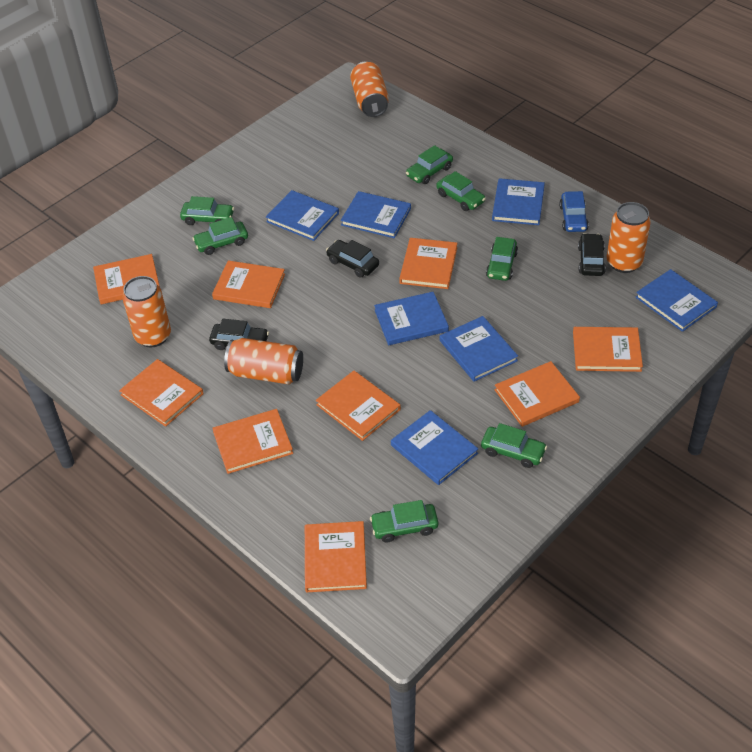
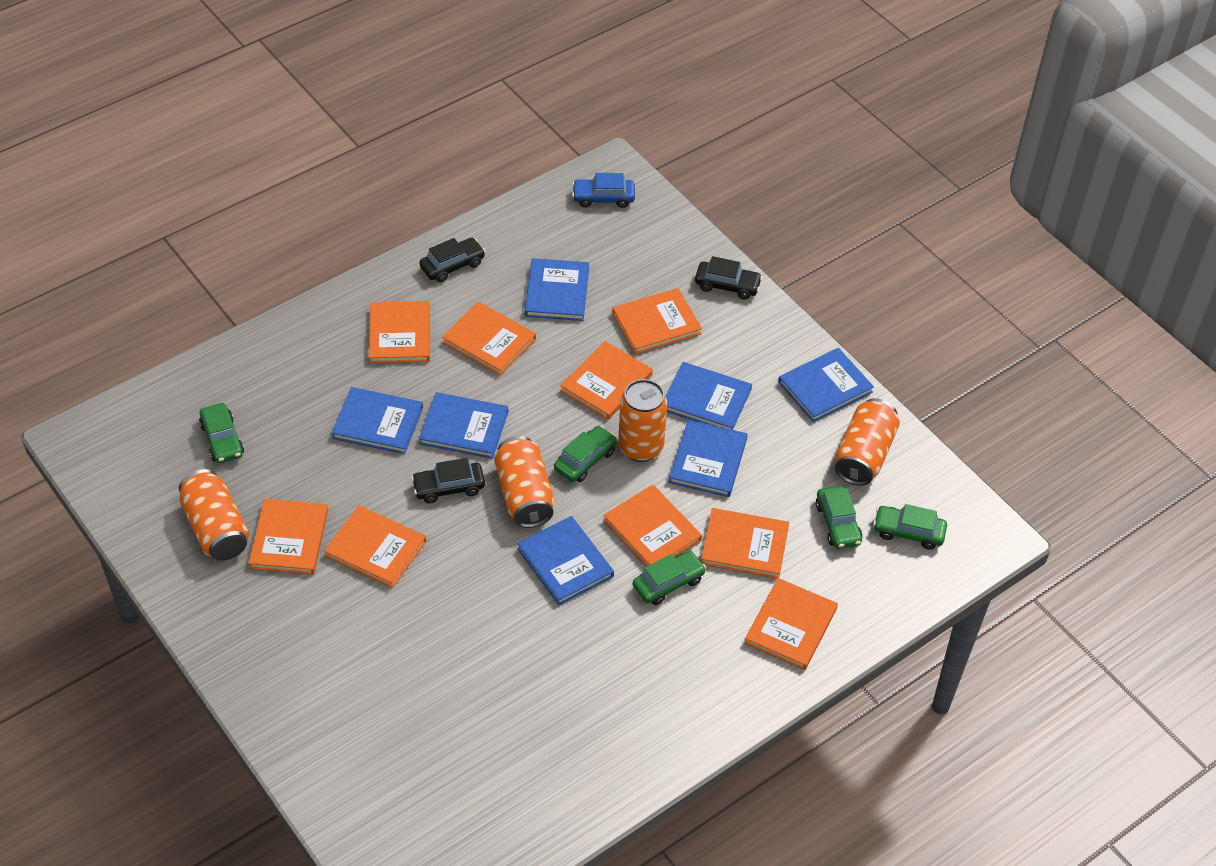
green car: 7 -> 5

